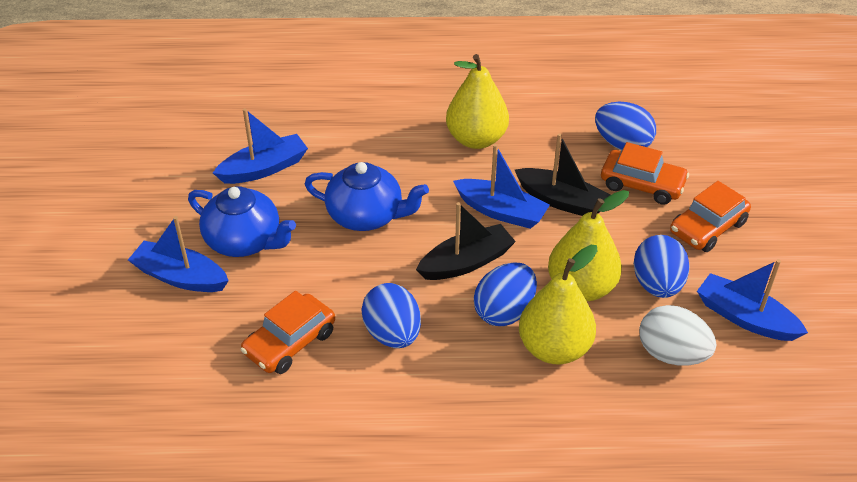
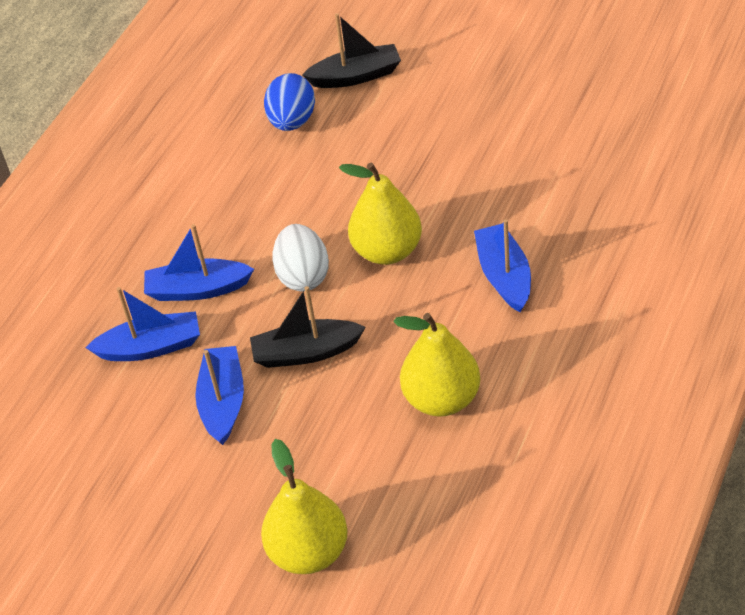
blue egg: 4 -> 1
blue teapot: 2 -> 0
orange car: 3 -> 0

